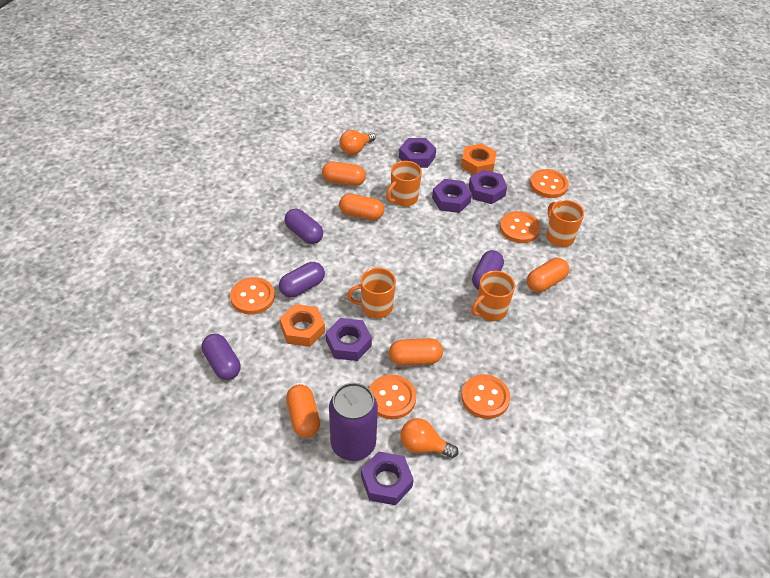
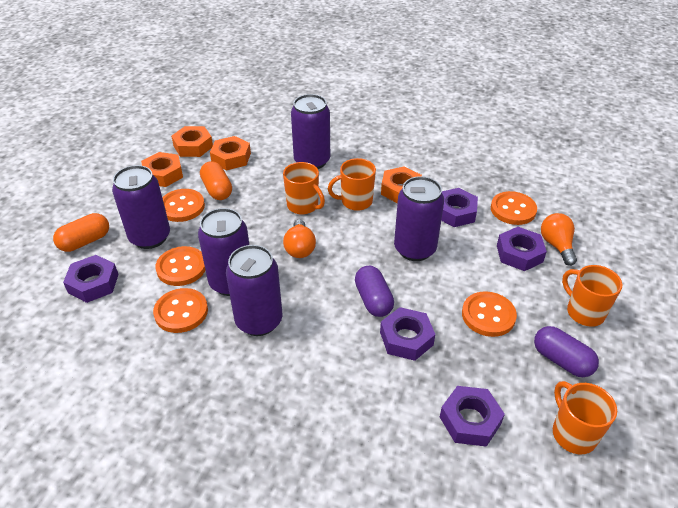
orange capsule: 5 -> 2
orange nut: 2 -> 4
purple can: 1 -> 5
purple capsule: 4 -> 2

